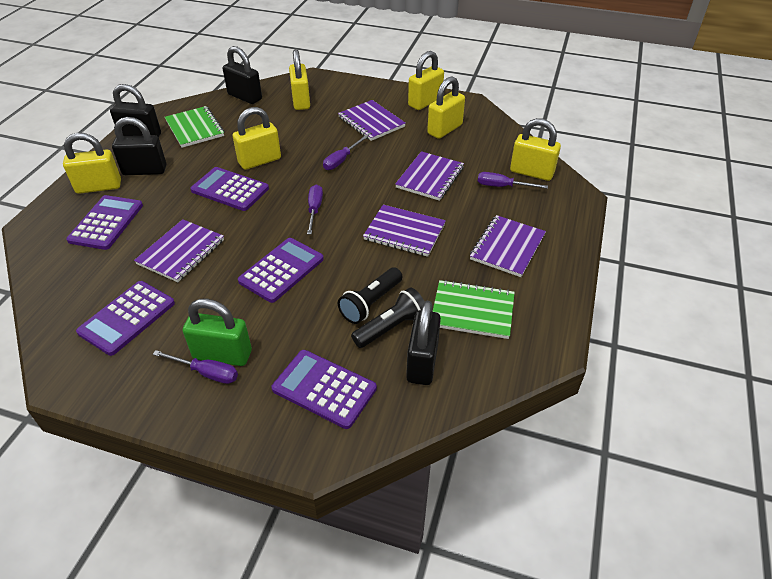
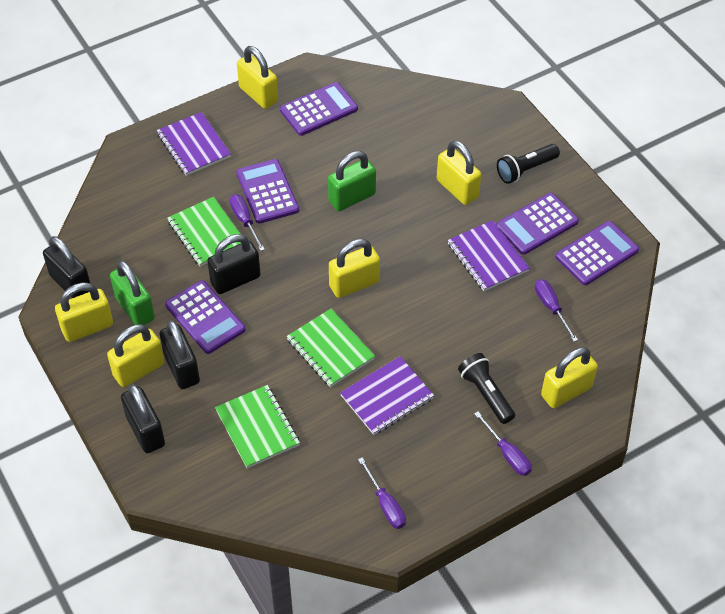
green notebook: 2 -> 3
green padlock: 1 -> 2
purple notebook: 5 -> 3

